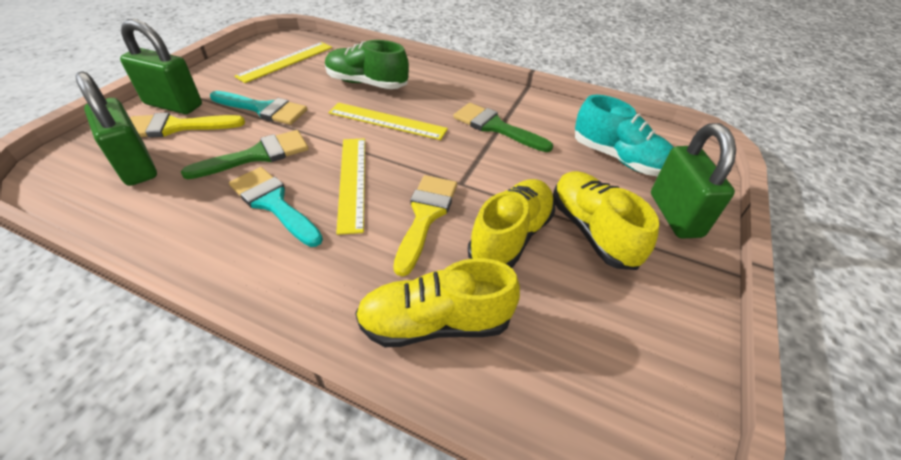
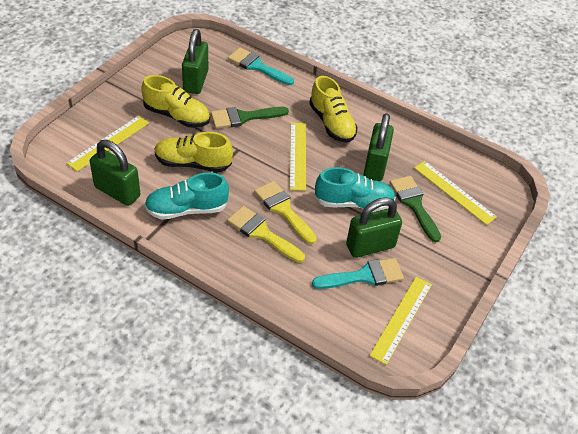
green padlock: 3 -> 4
green shoe: 1 -> 0
turquoise shoe: 1 -> 2
yellow ruler: 3 -> 4

